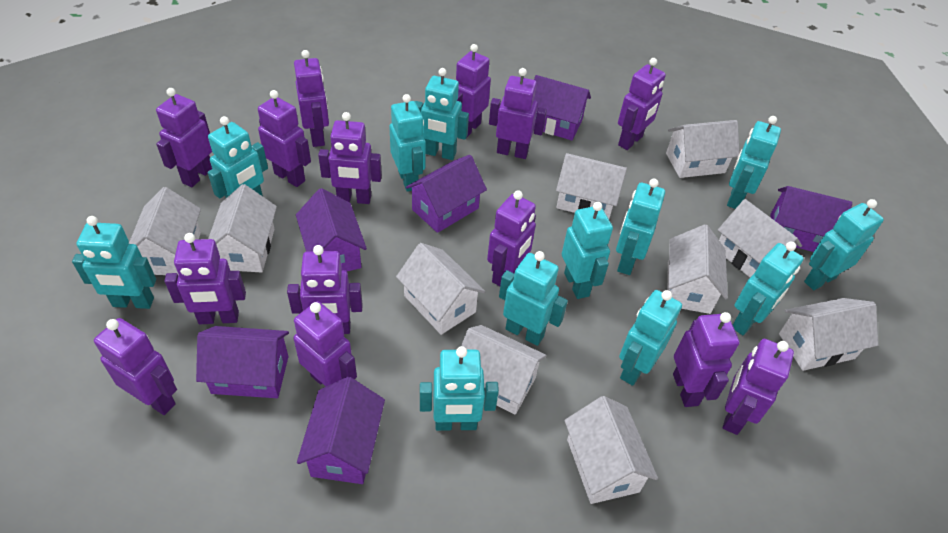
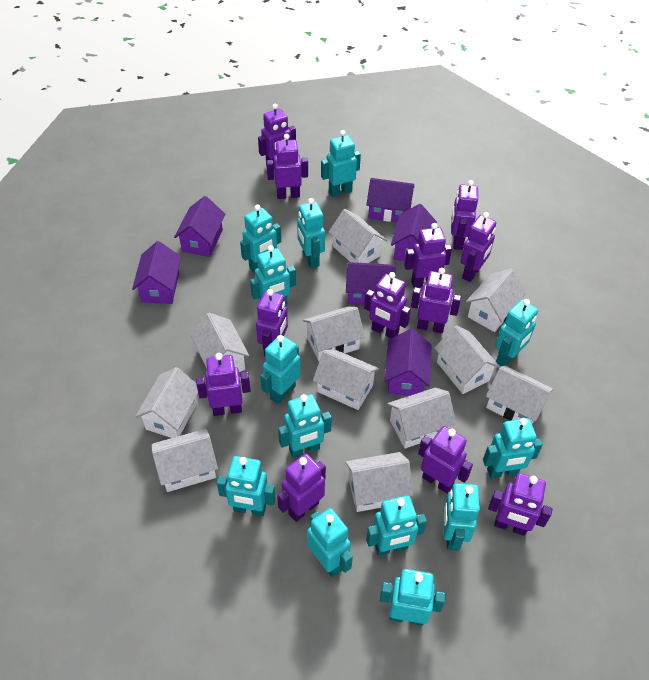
purple robot: 14 -> 12
turquoise robot: 12 -> 13
white house: 10 -> 11

